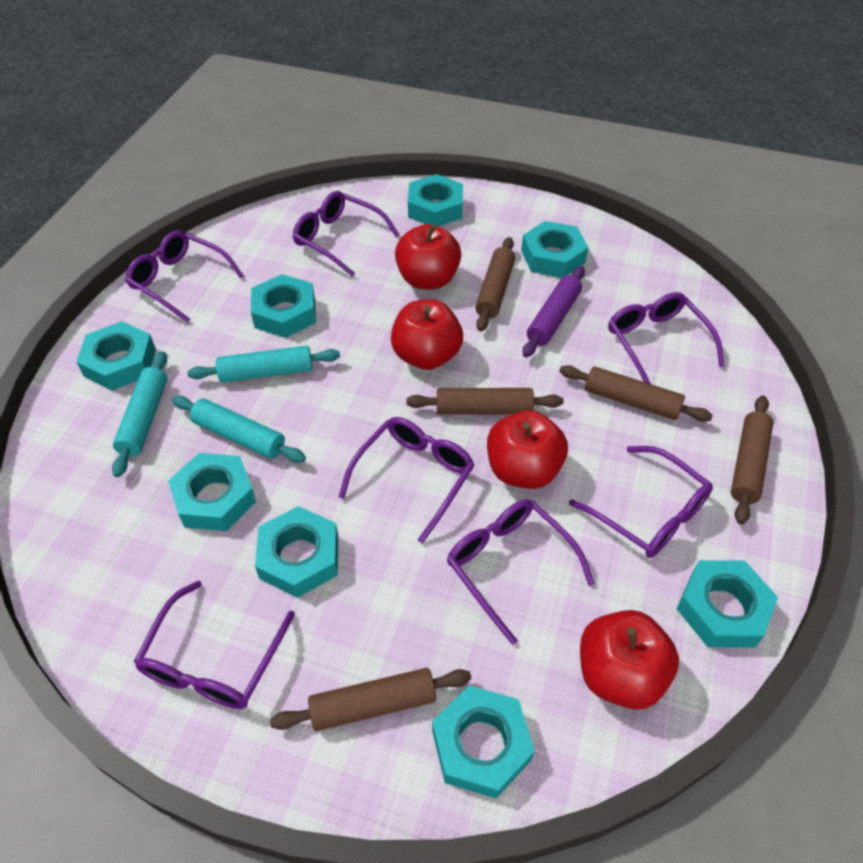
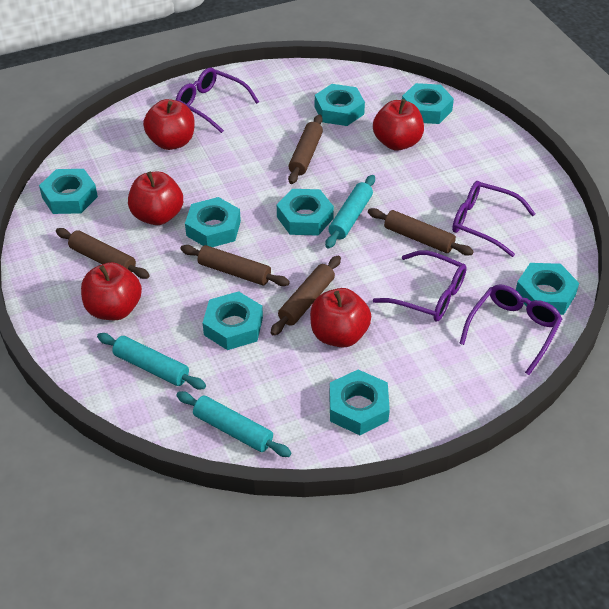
purple glasses: 7 -> 4
purple rolling pin: 1 -> 0
red apple: 4 -> 5

